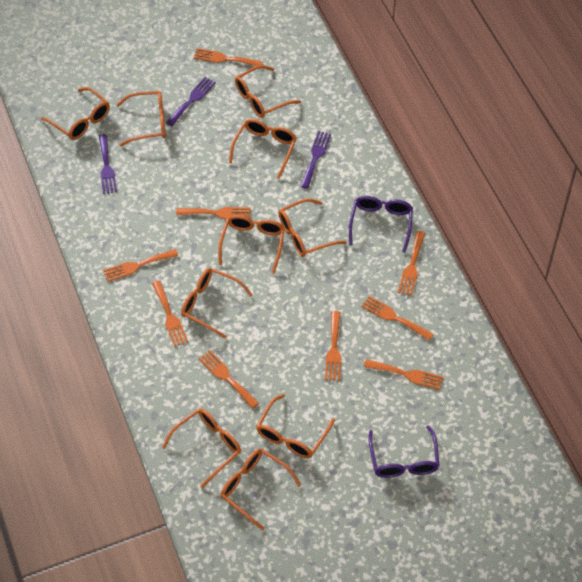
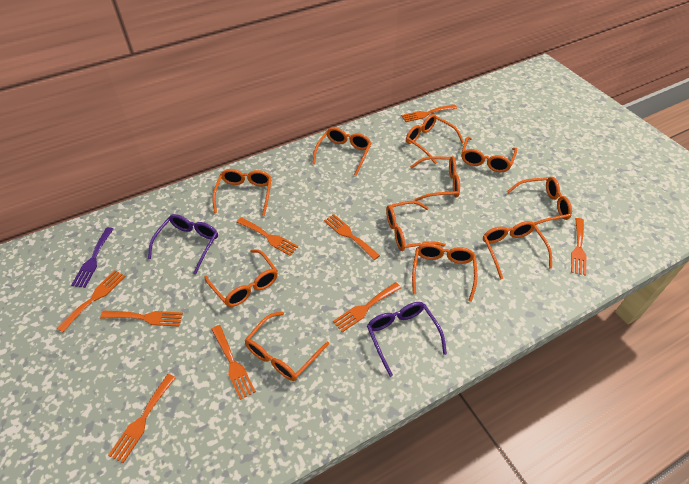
orange glasses: 10 -> 11
purple fork: 3 -> 1

